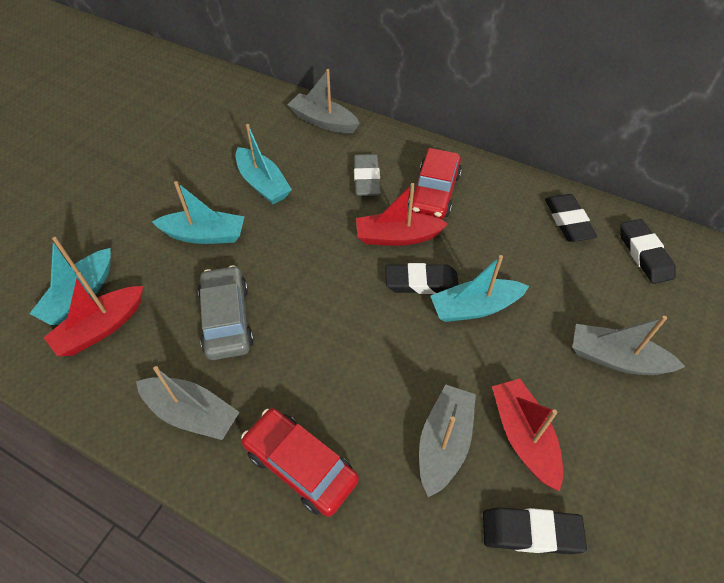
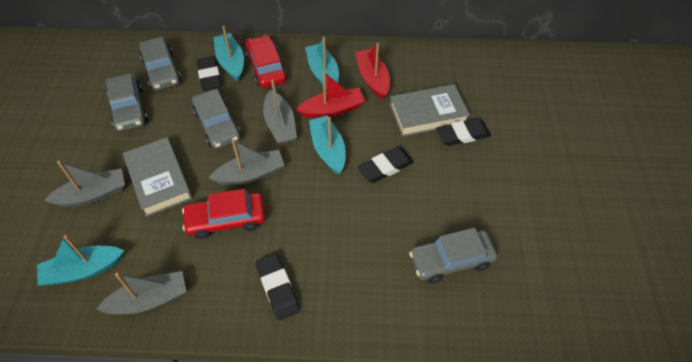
grey book: 0 -> 2
grey car: 1 -> 4
grey eraser: 1 -> 0
red boat: 3 -> 2

